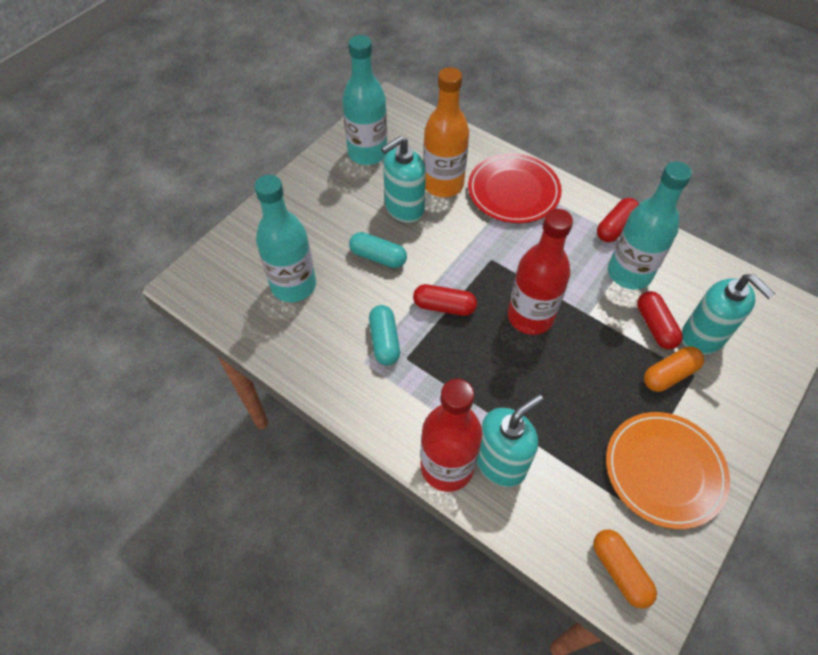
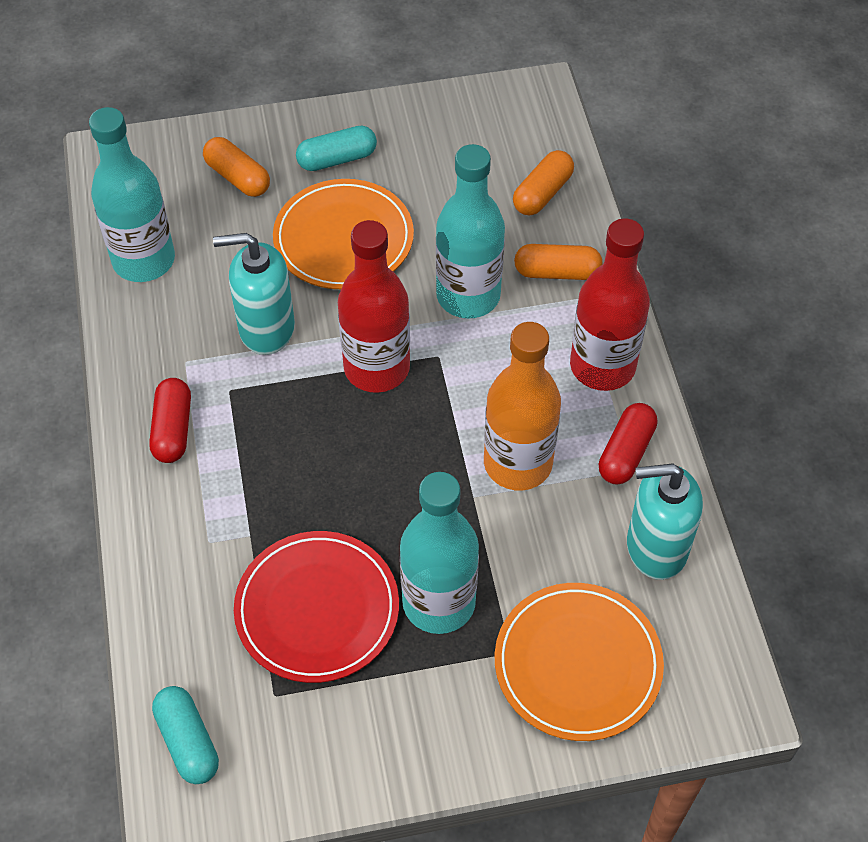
orange capsule: 2 -> 3
orange plate: 1 -> 2
red capsule: 3 -> 2
turquoise soap dispenser: 3 -> 2

